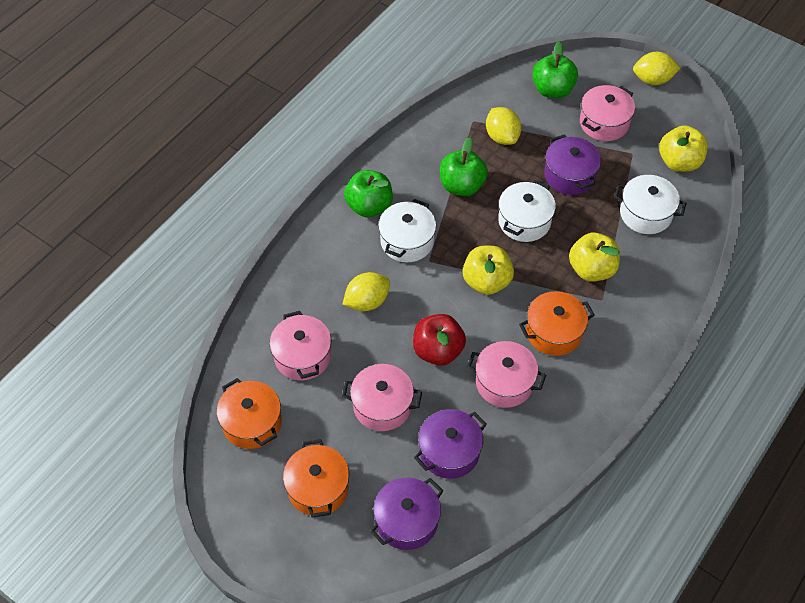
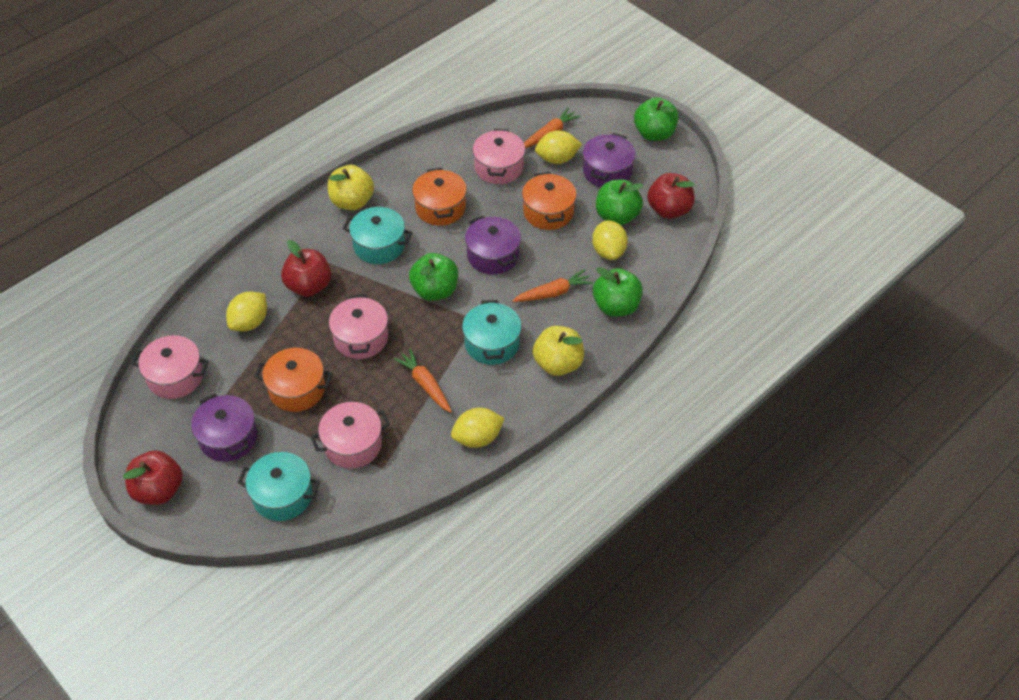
green apple: 3 -> 4
orange carrot: 0 -> 3
red apple: 1 -> 3
turquoise pot: 0 -> 3
white pot: 3 -> 0
yellow apple: 3 -> 2
yellow lemon: 3 -> 4

